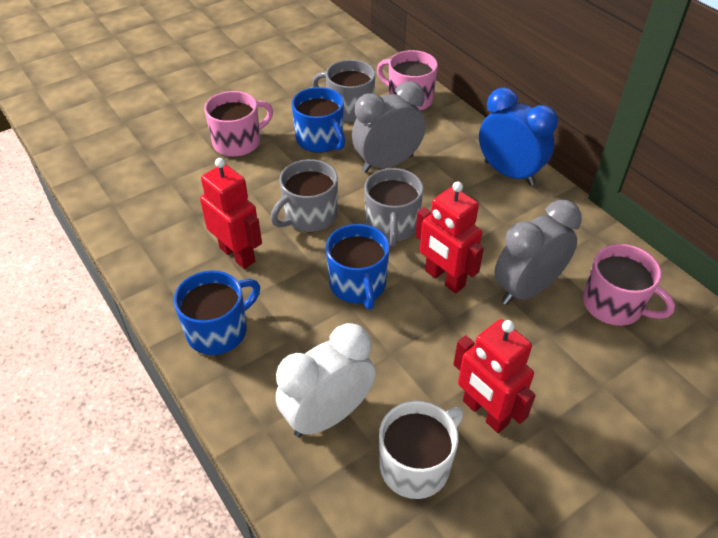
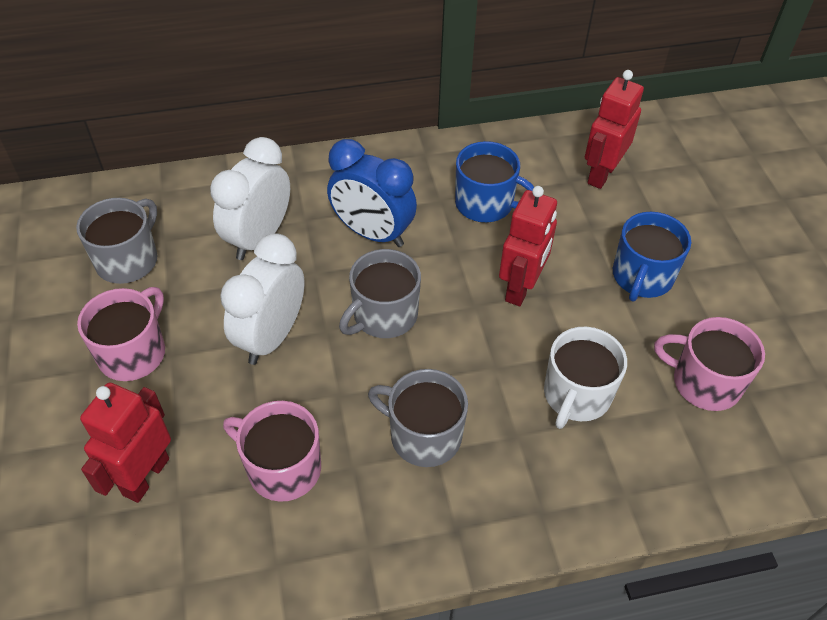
blue mug: 3 -> 2
grey clock: 2 -> 0
white clock: 1 -> 2

